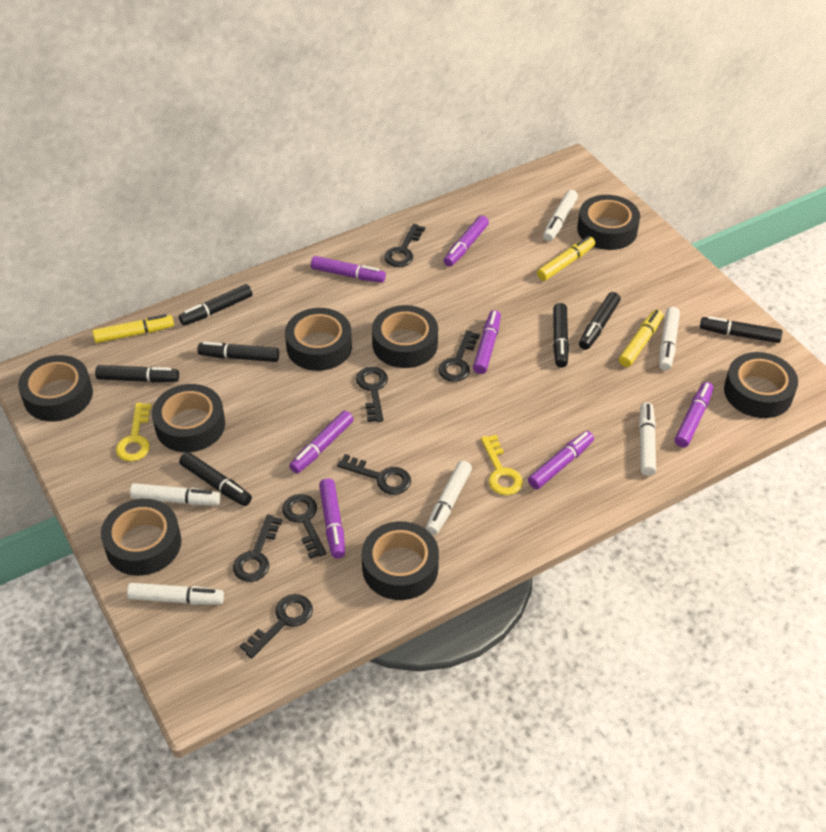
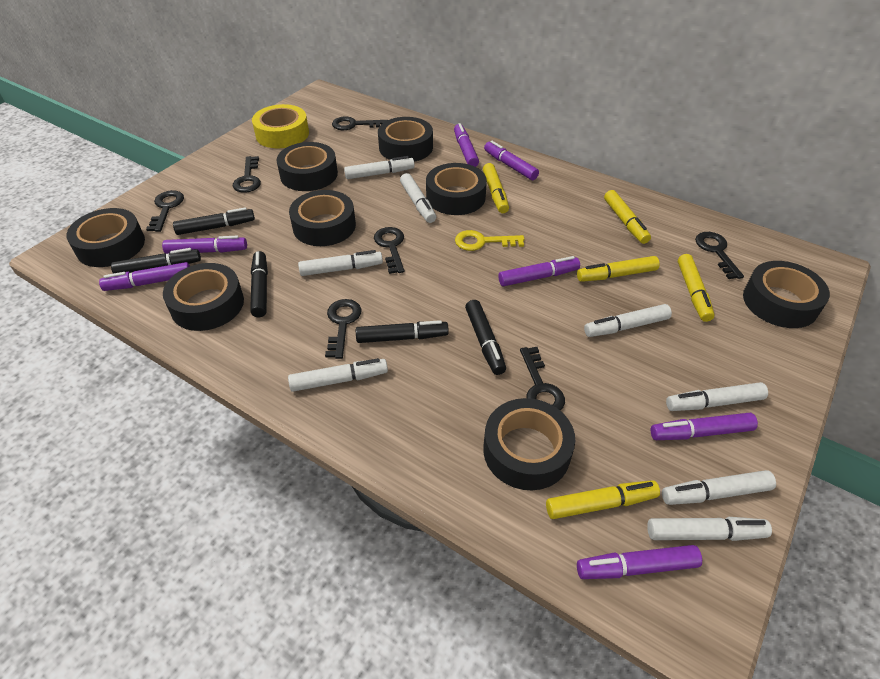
black marker: 7 -> 5
white marker: 6 -> 8
yellow key: 2 -> 1
yellow marker: 3 -> 5
yellow tape: 0 -> 1

